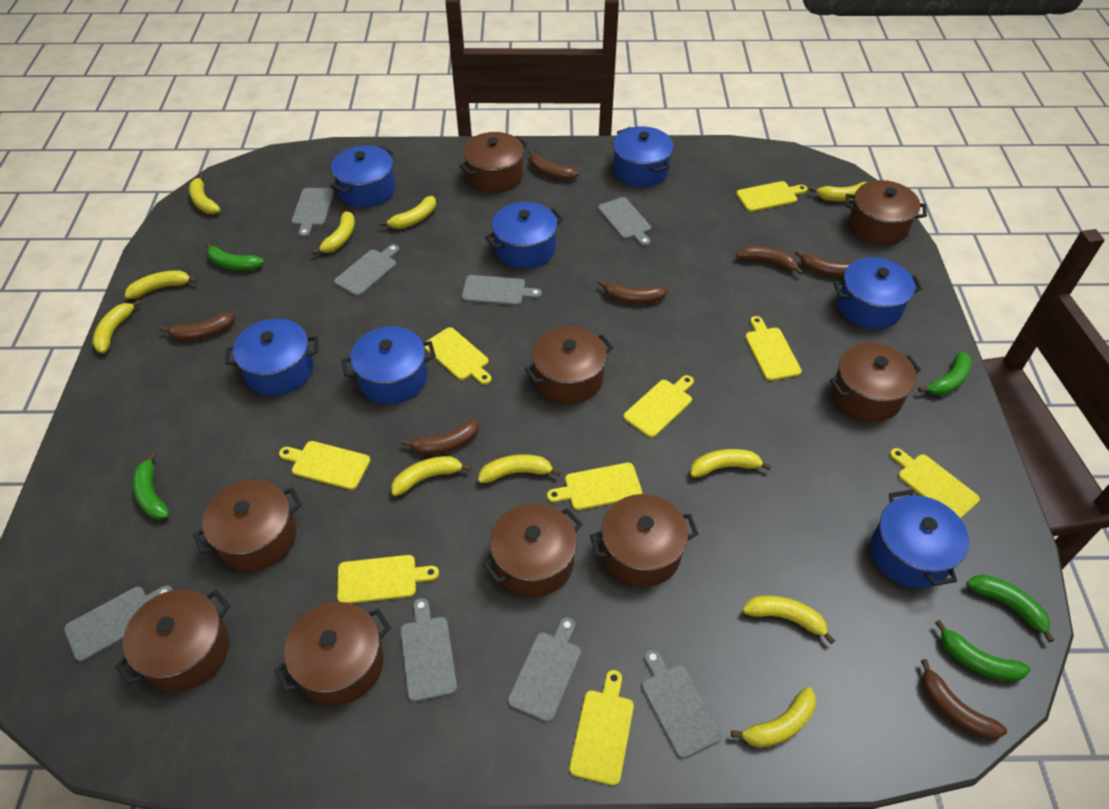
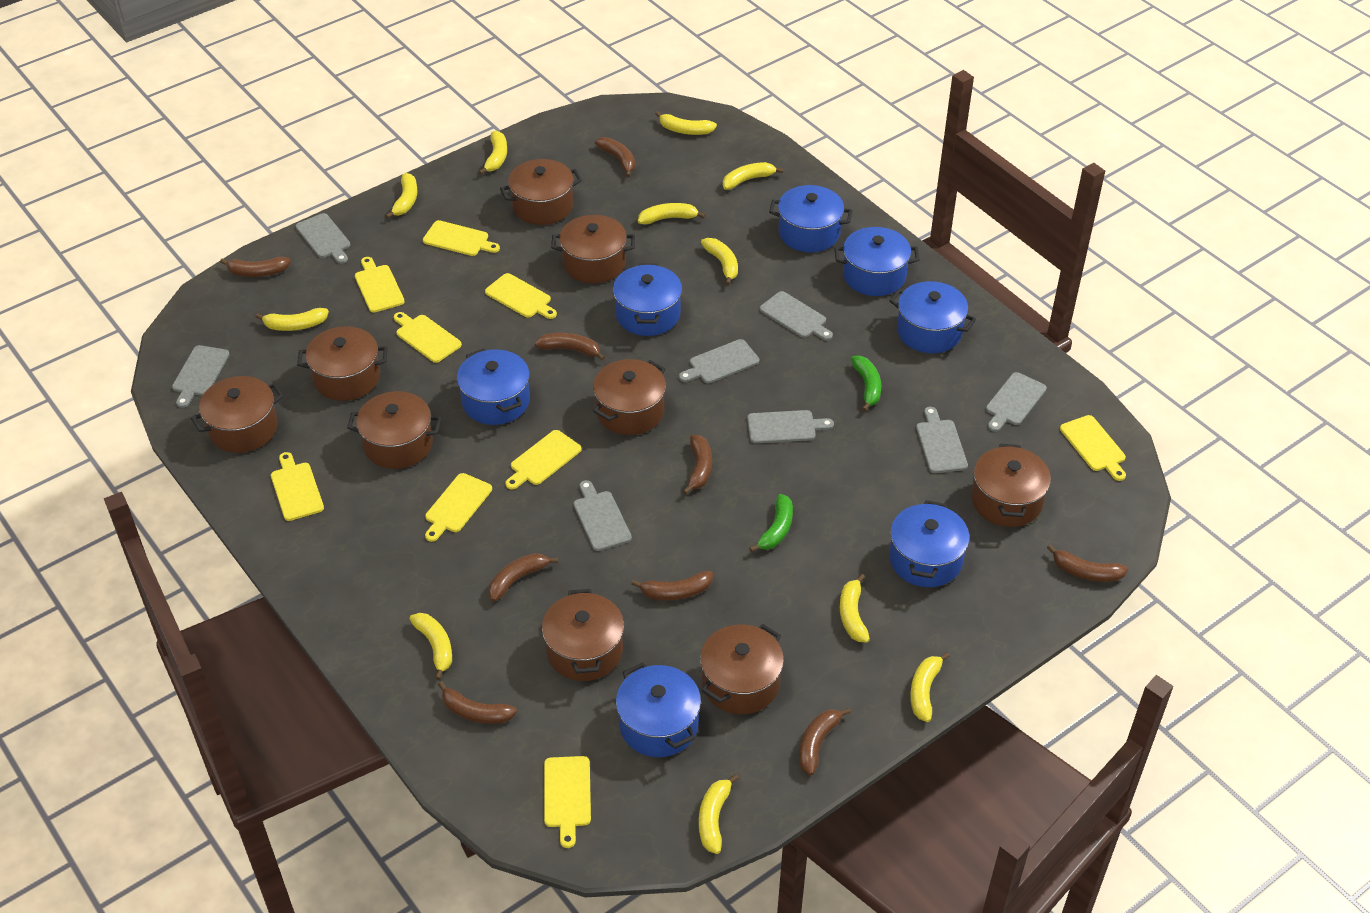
brown banana: 7 -> 9
green banana: 5 -> 2

